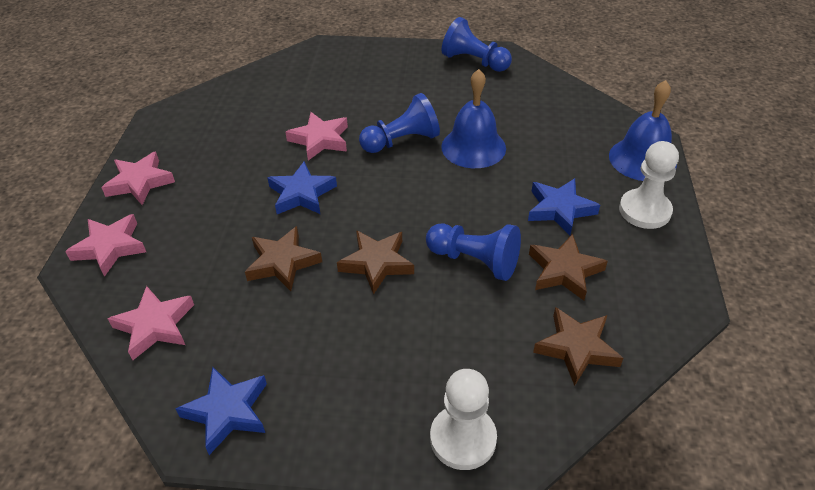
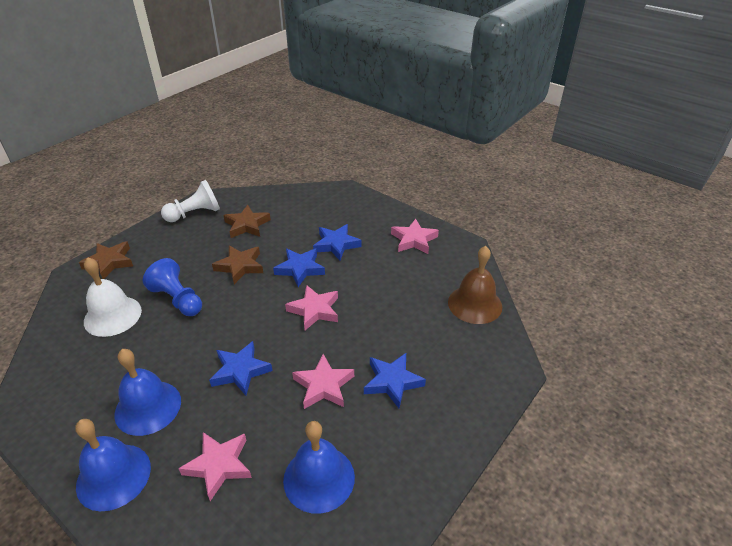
blue bell: 2 -> 3
blue pawn: 3 -> 1
blue star: 3 -> 4
brown bell: 0 -> 1
brown star: 4 -> 3
white bell: 0 -> 1
white pawn: 2 -> 1

